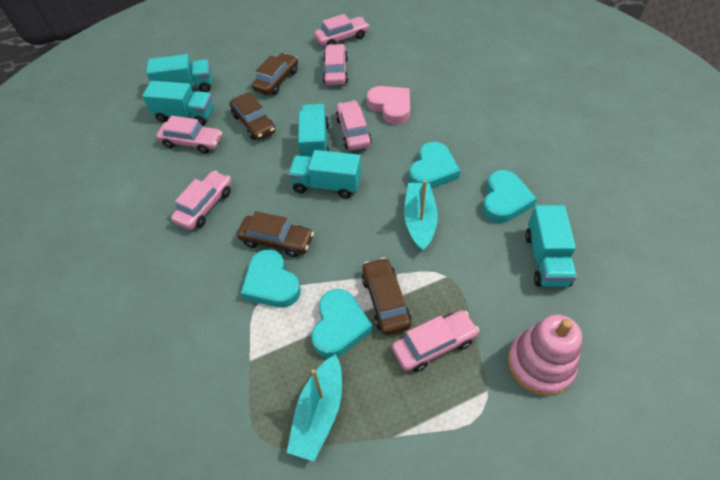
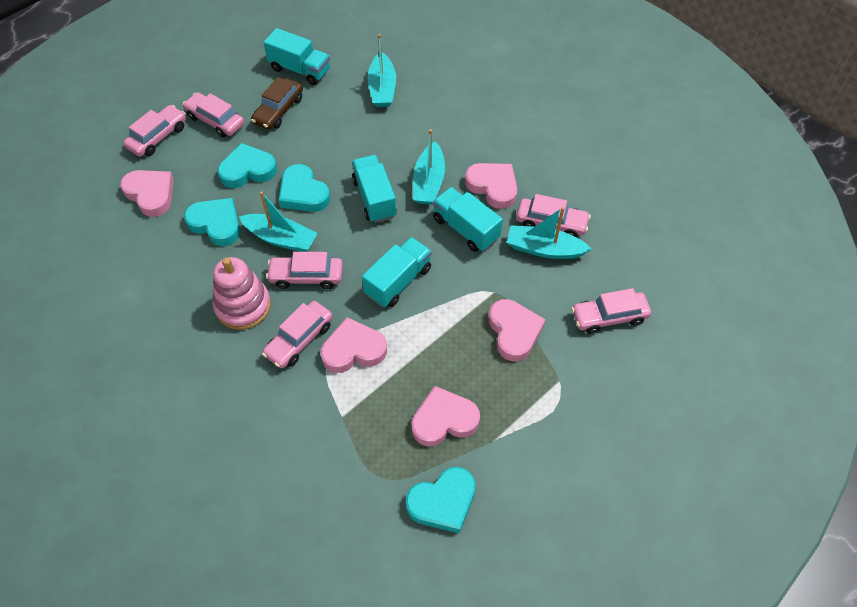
brown car: 4 -> 1
pink heart: 1 -> 5
turquoise boat: 2 -> 4
turquoise truck: 5 -> 4

